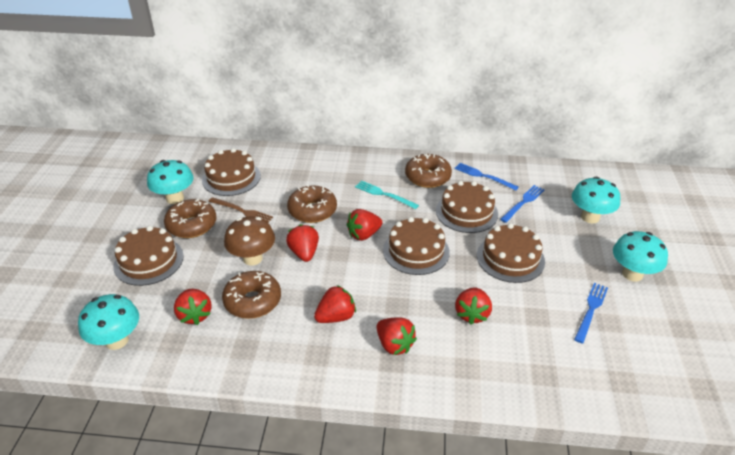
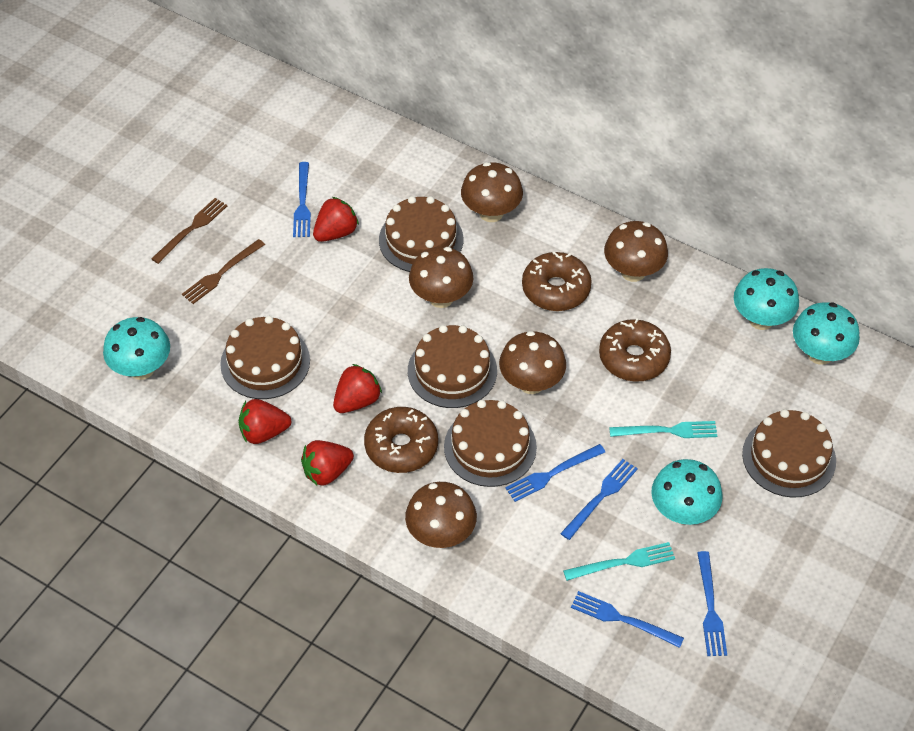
blue fork: 3 -> 5
brown donut: 4 -> 3
brown fork: 1 -> 2
brown mushroom: 1 -> 5
red strawberry: 6 -> 4
turquoise fork: 1 -> 2

